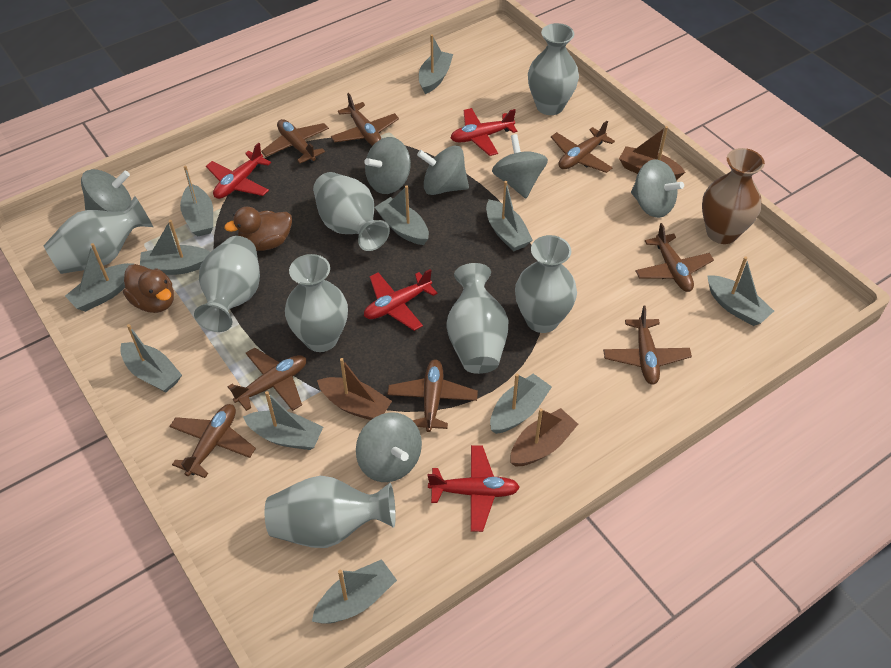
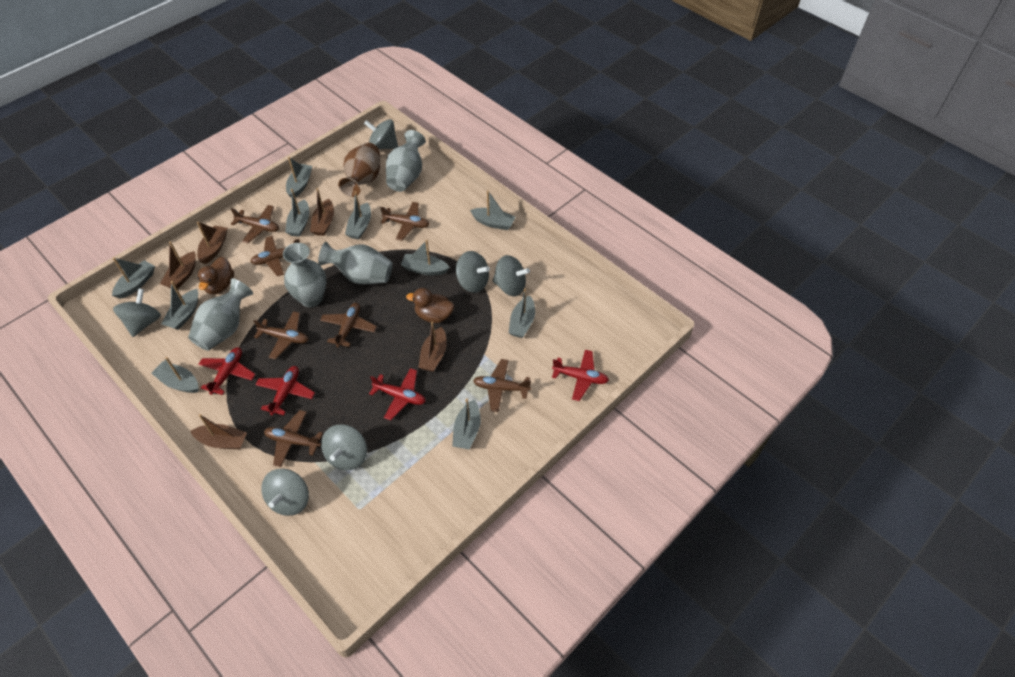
brown boat: 3 -> 5
brown plane: 8 -> 7
grey boat: 11 -> 10
grey vase: 8 -> 4

